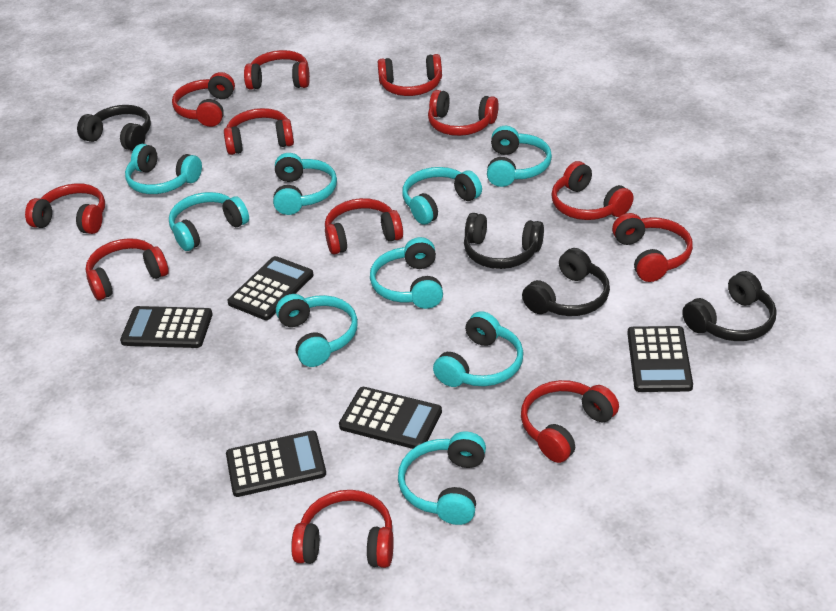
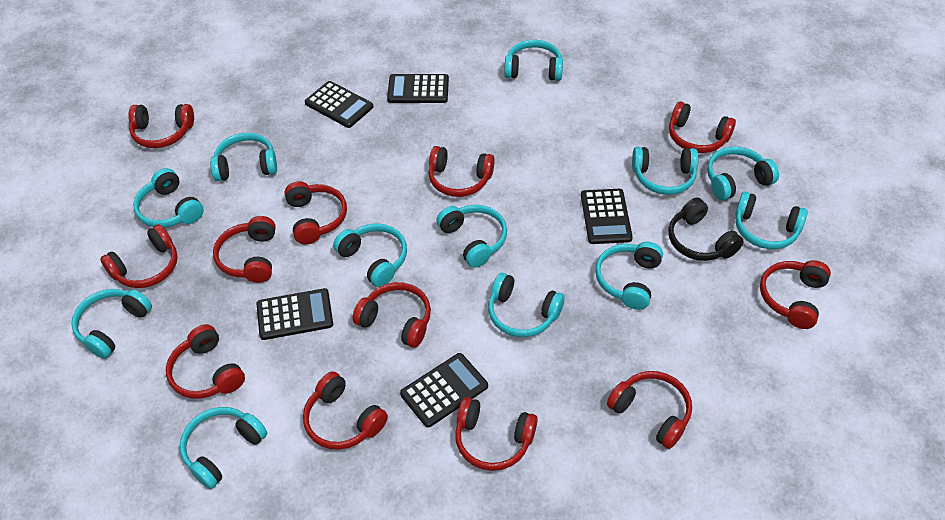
black headphones: 4 -> 1
turquoise headphones: 9 -> 12

